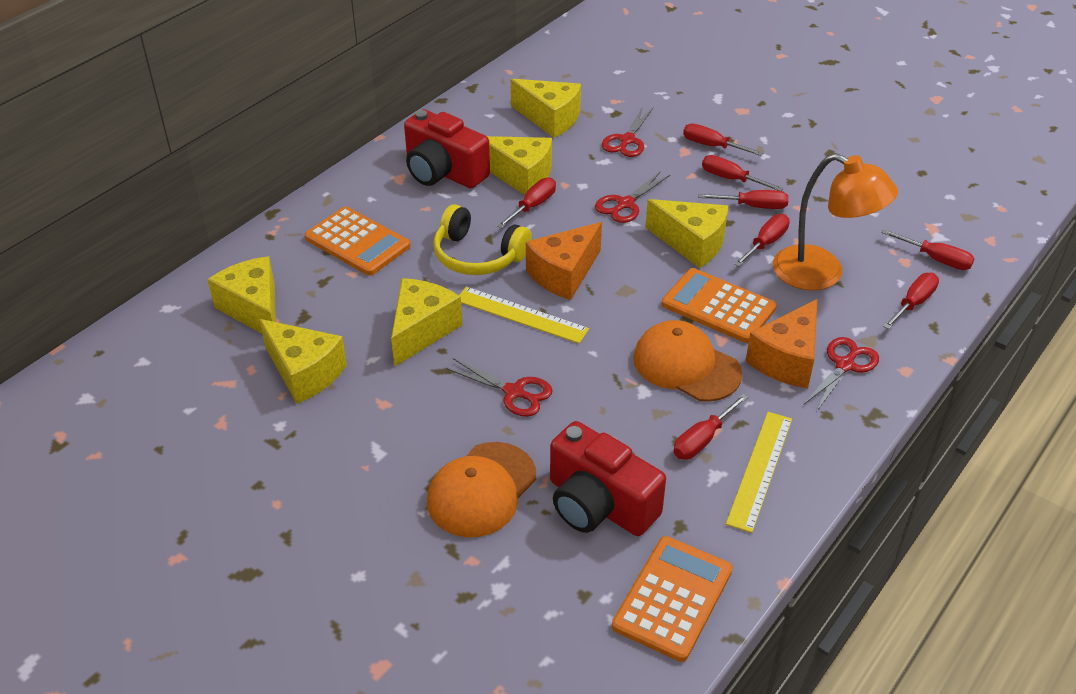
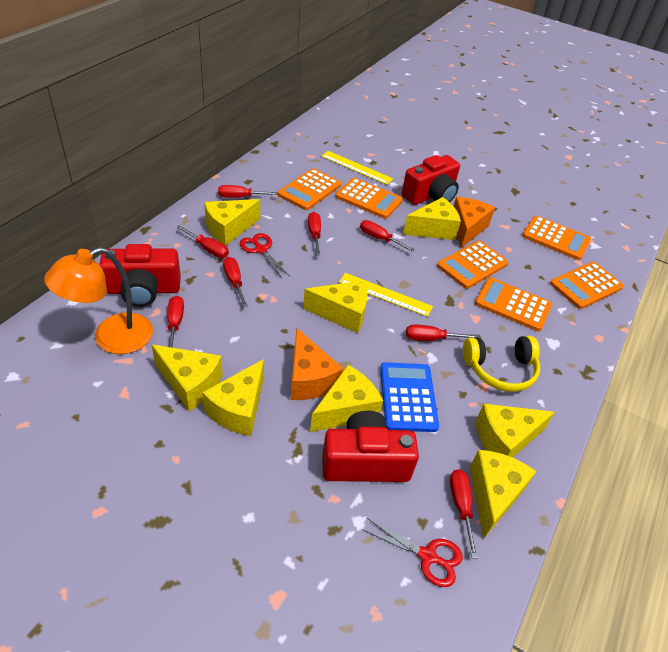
blue calculator: 0 -> 1
orange calculator: 3 -> 6
orange cap: 2 -> 0
red camera: 2 -> 3
red scissors: 4 -> 2
yellow cheese: 6 -> 8

